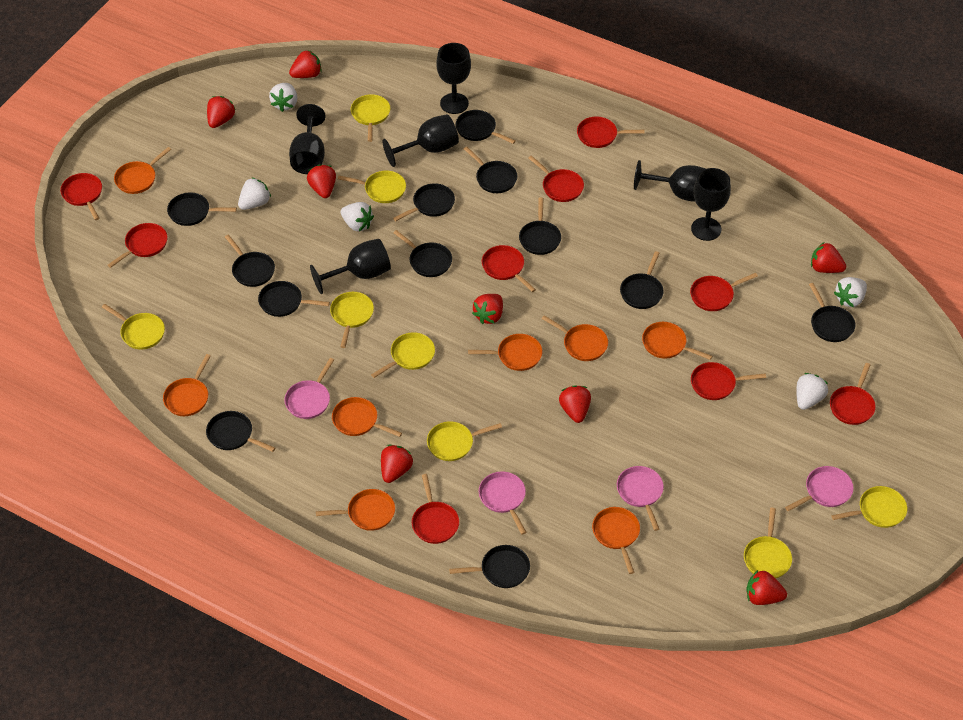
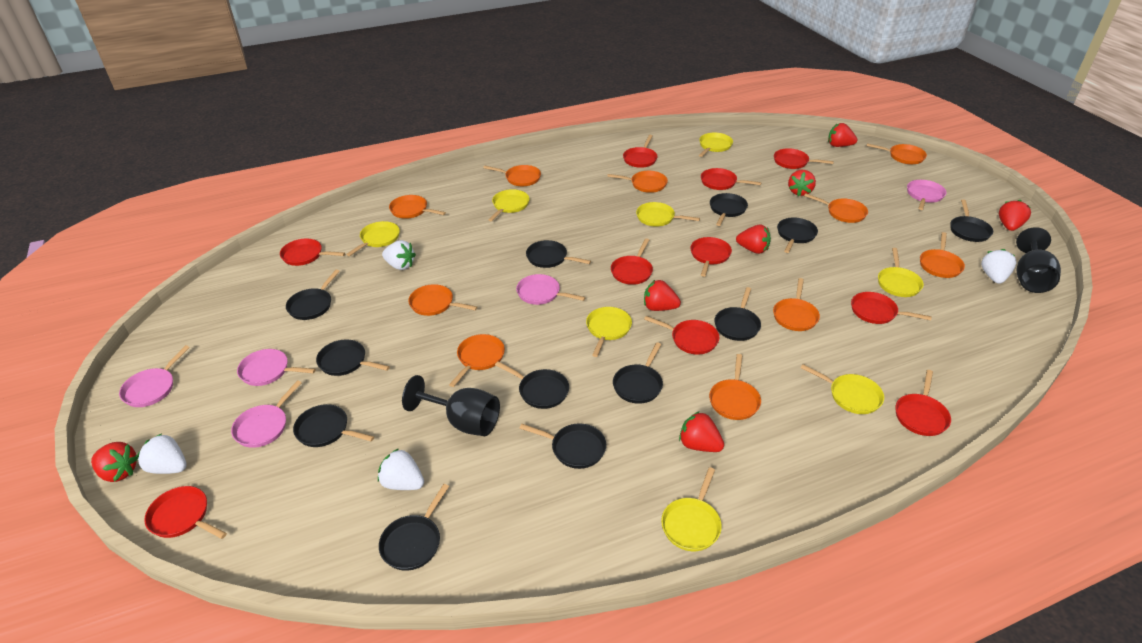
black goblet: 6 -> 2
orange pan: 8 -> 10
pink pan: 4 -> 5
red pan: 9 -> 10
red strawberry: 8 -> 7
white strawberry: 5 -> 4

